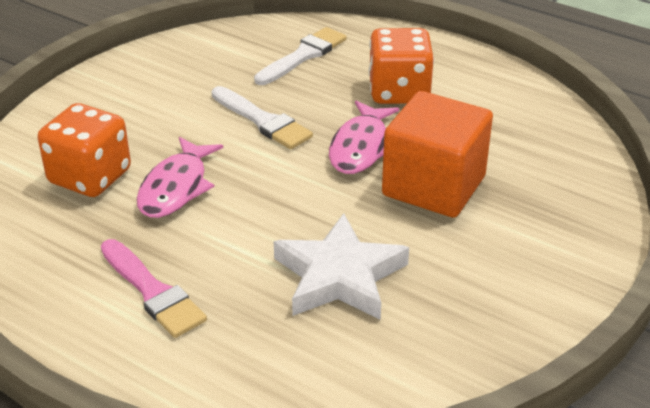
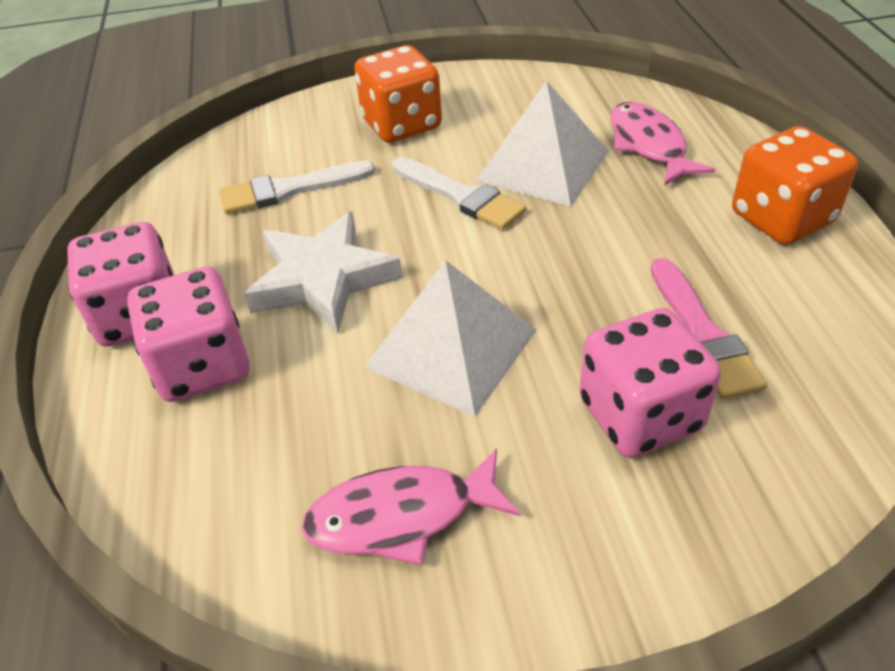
orange cube: 1 -> 0
pink dice: 0 -> 3
white pyramid: 0 -> 2

